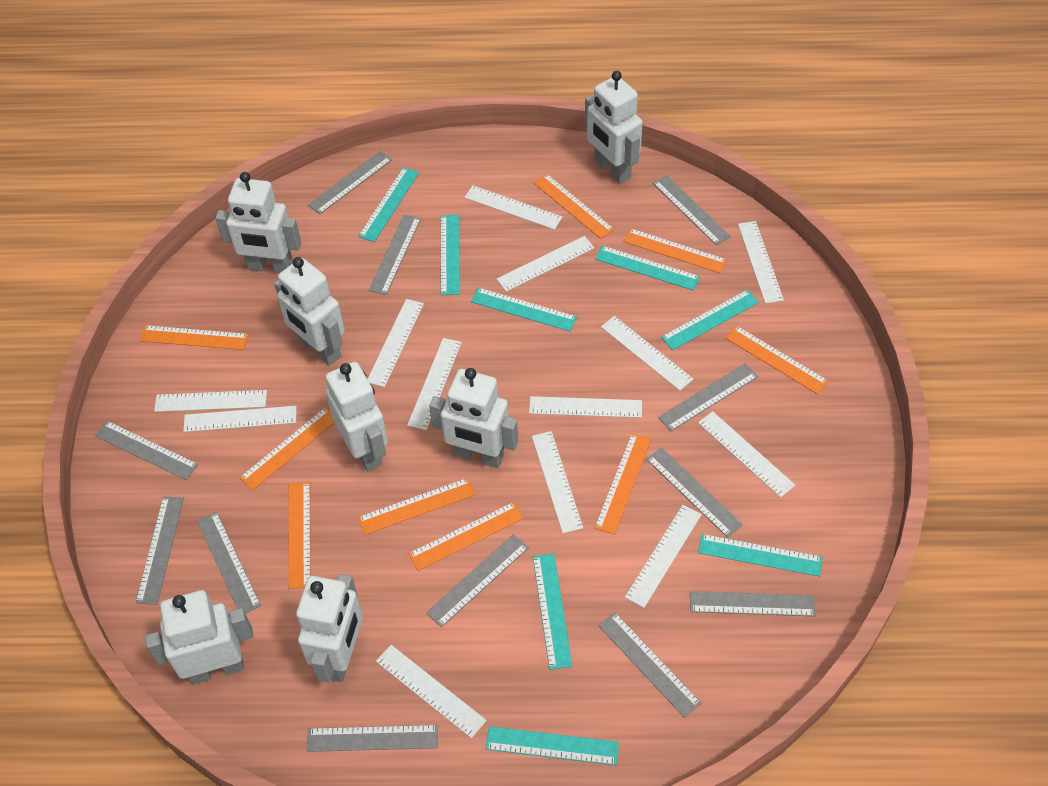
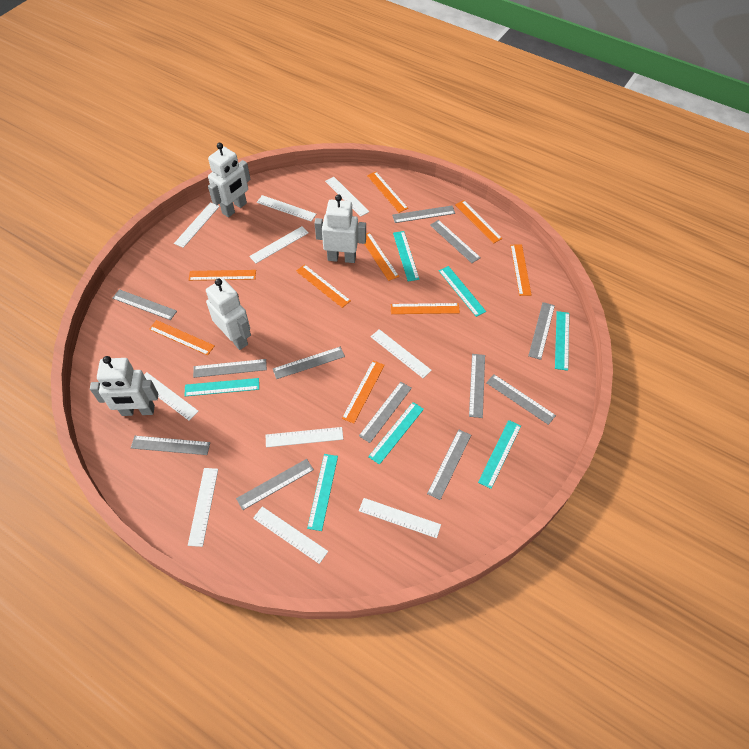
turquoise ruler: 8 -> 7
white robot: 7 -> 4
white ruler: 13 -> 10

